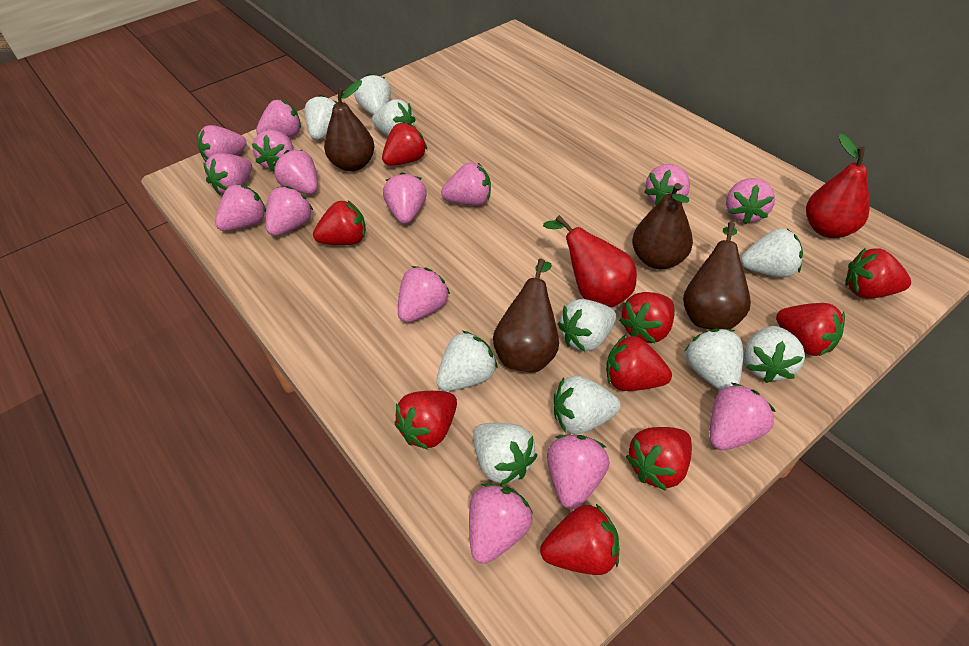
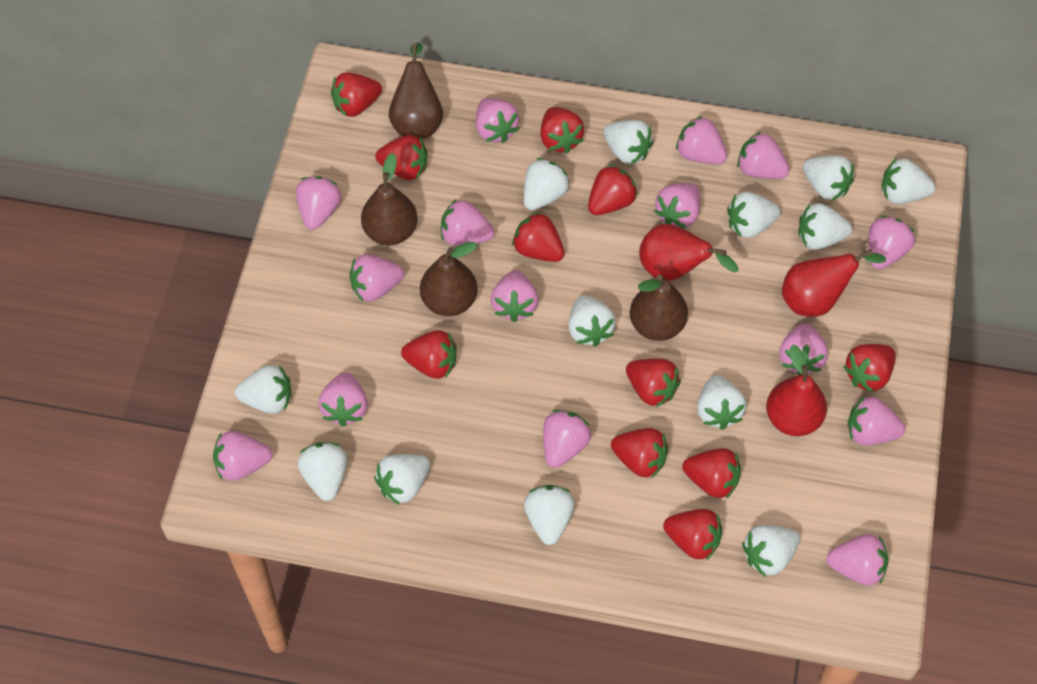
red pear: 2 -> 3
red strawberry: 9 -> 11
white strawberry: 10 -> 13

